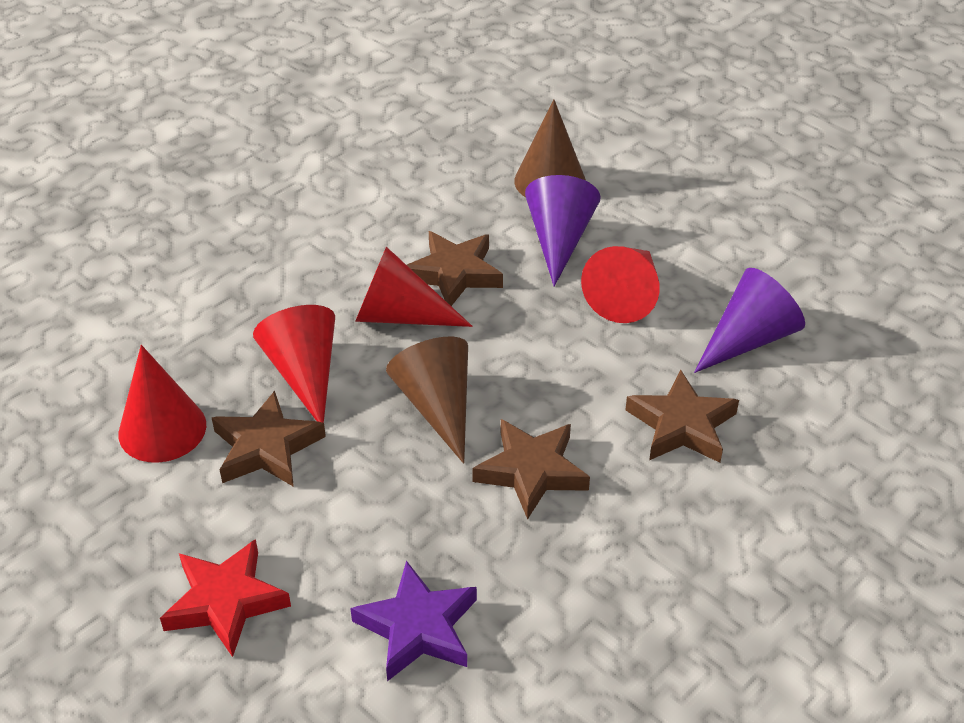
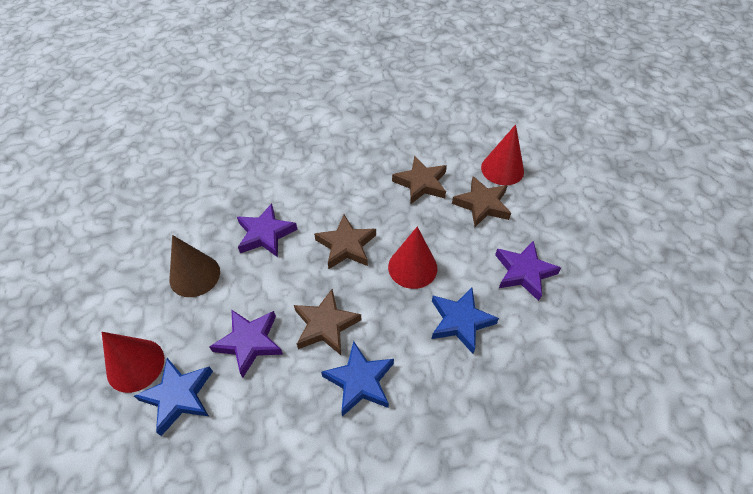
blue star: 0 -> 3
brown cone: 2 -> 1
purple cone: 2 -> 0
purple star: 1 -> 3
red cone: 4 -> 3
red star: 1 -> 0

